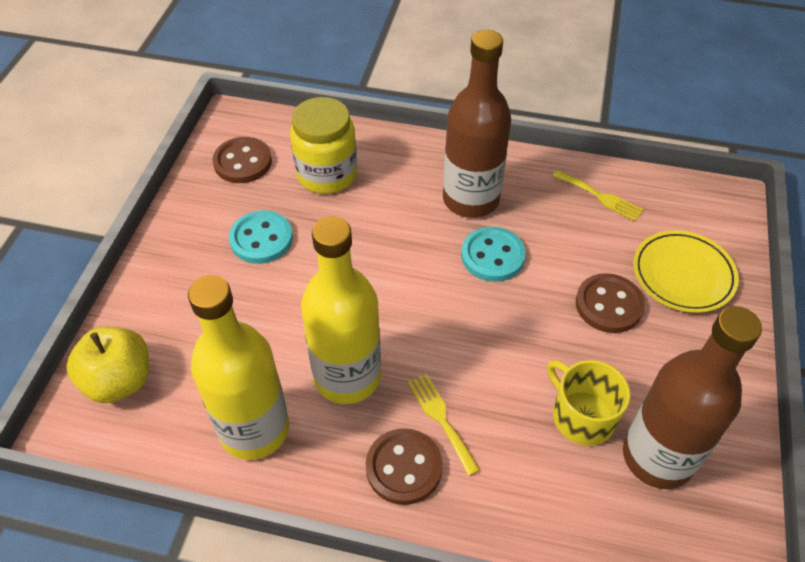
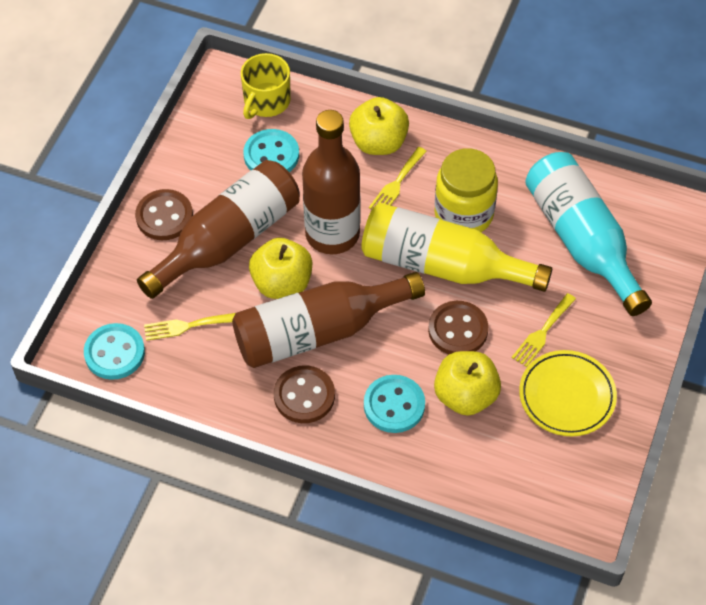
brown bottle: 2 -> 3
turquoise bottle: 0 -> 1
turquoise button: 2 -> 3
yellow apple: 1 -> 3
yellow bottle: 2 -> 1
yellow fork: 2 -> 3

